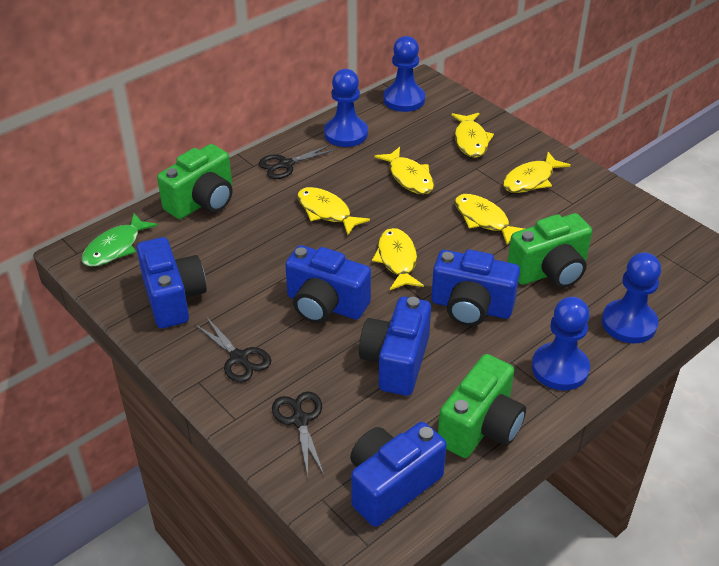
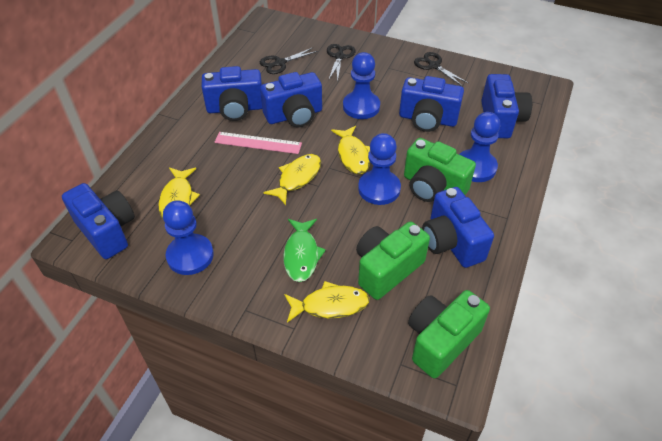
blue camera: 5 -> 6
pink ruler: 0 -> 1
yellow fish: 6 -> 4

